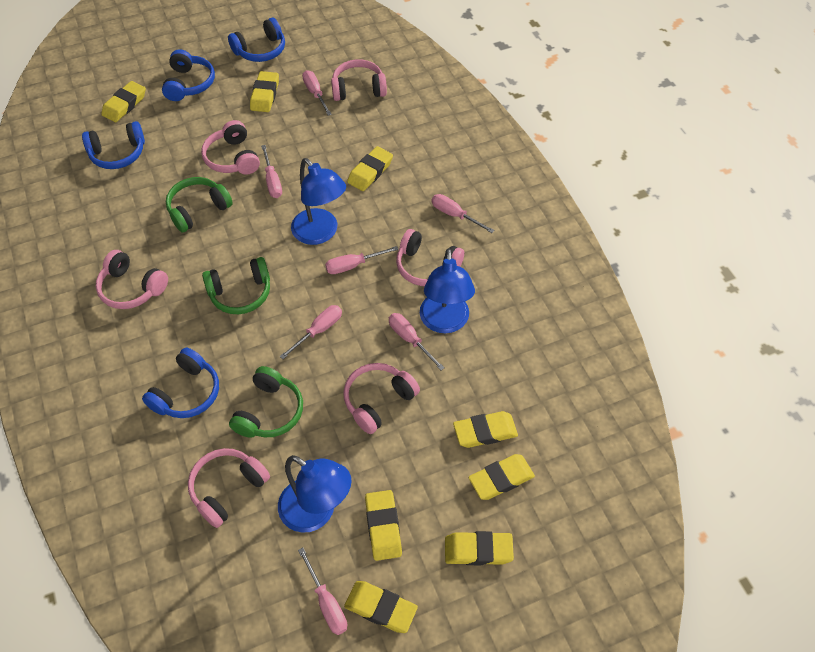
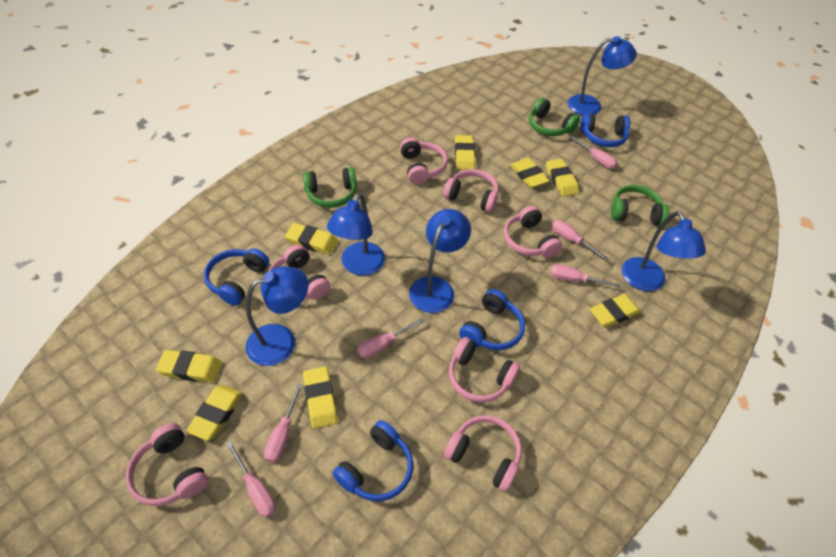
blue lamp: 3 -> 5
pink headphones: 6 -> 7
pink screwdriver: 7 -> 6

